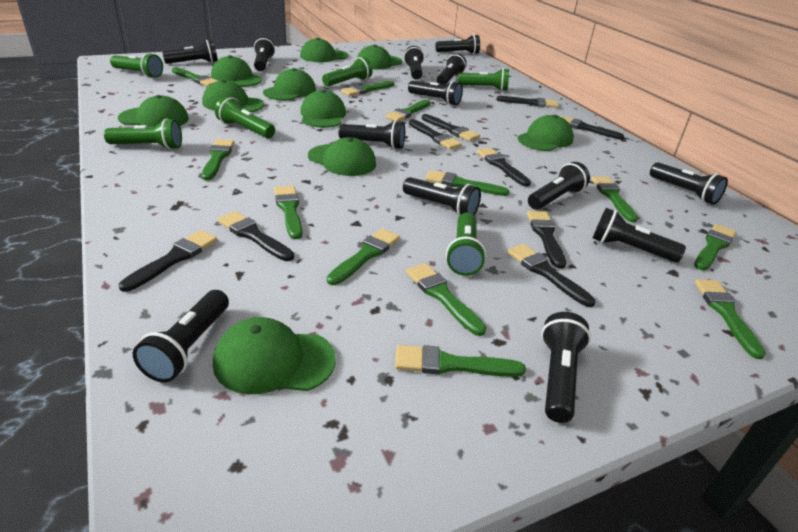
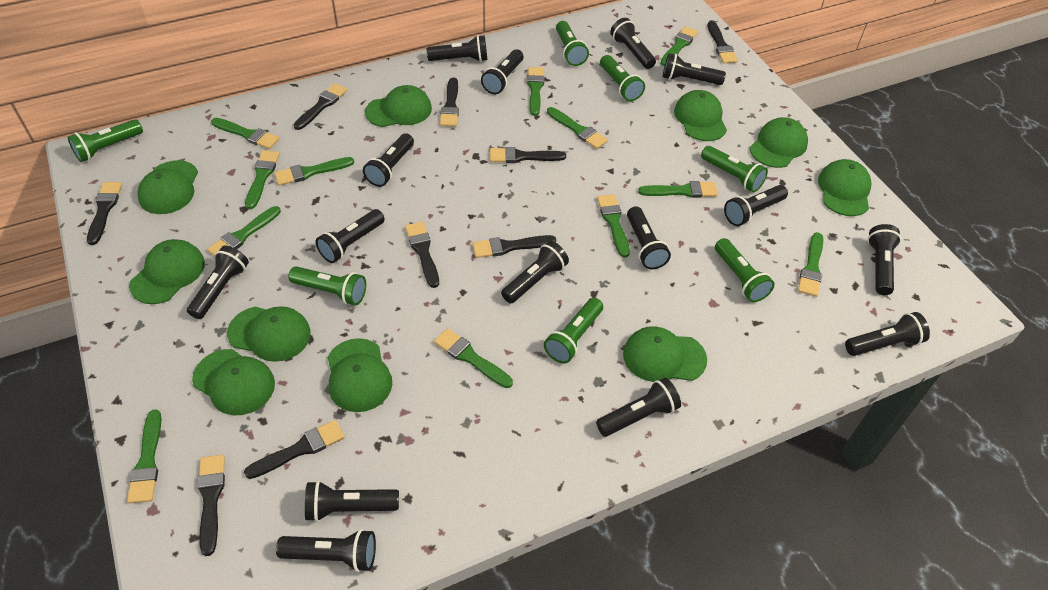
black flashlight: 13 -> 15
green flashlight: 6 -> 7

